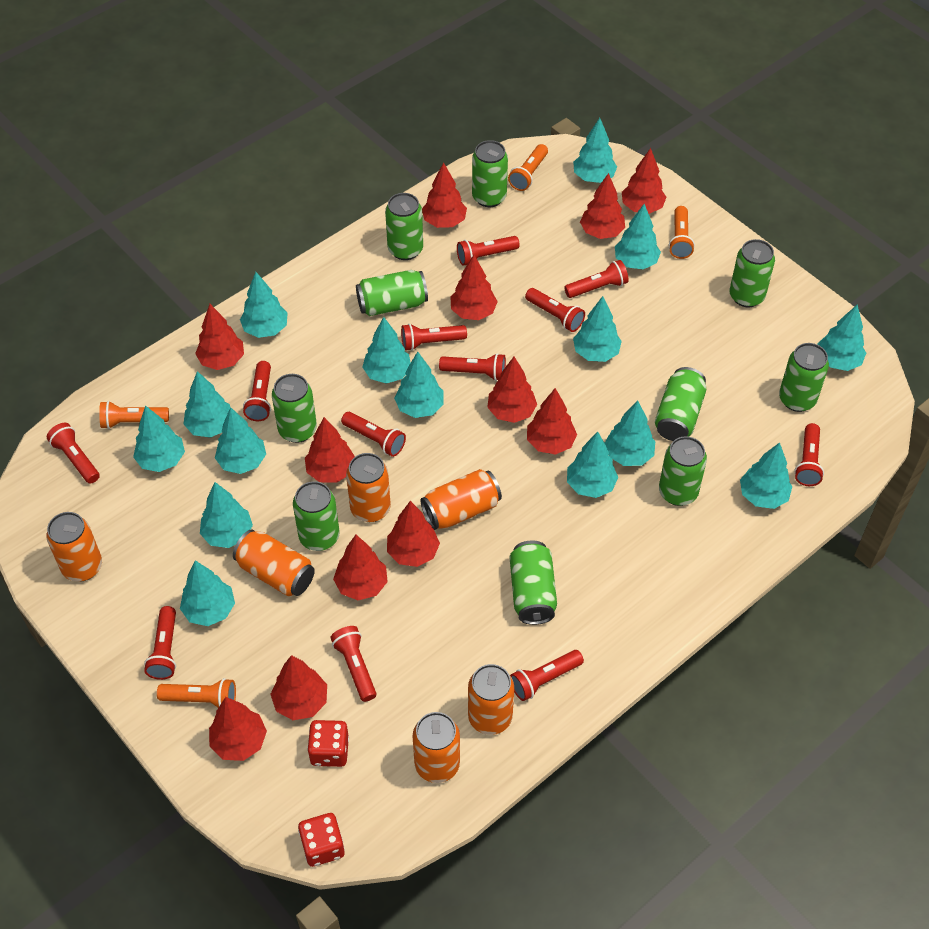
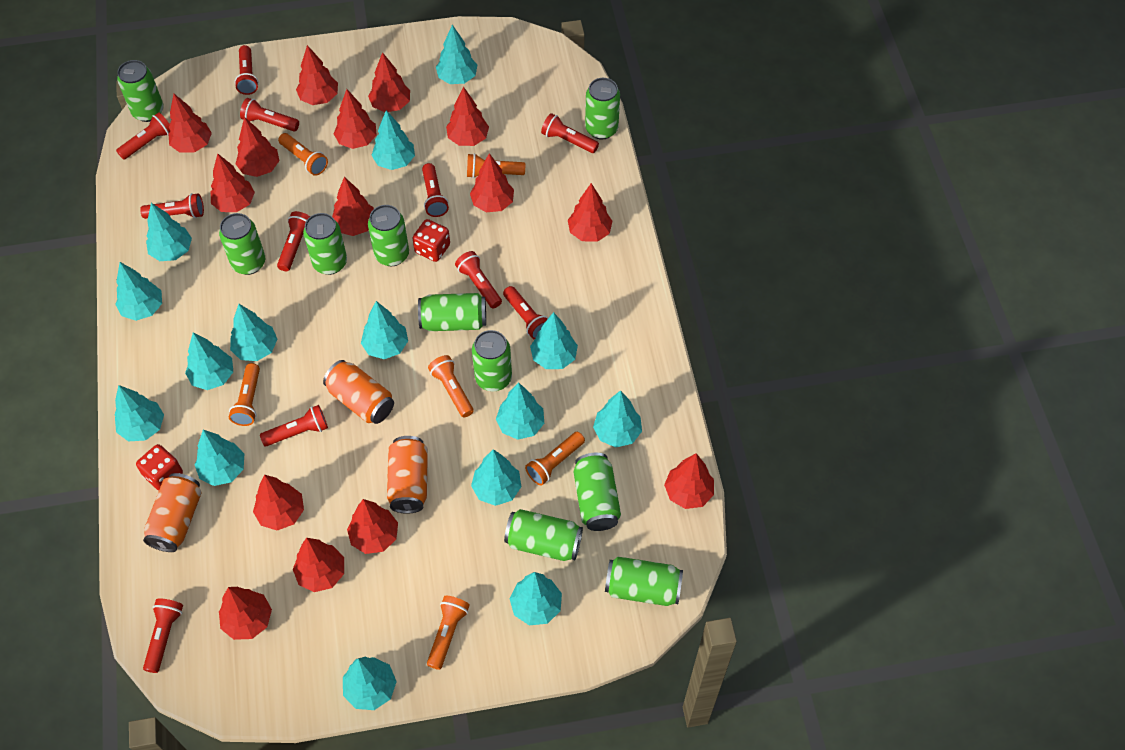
orange can: 6 -> 3
orange flashlight: 4 -> 6
red flashlight: 12 -> 11
red tree: 12 -> 15

